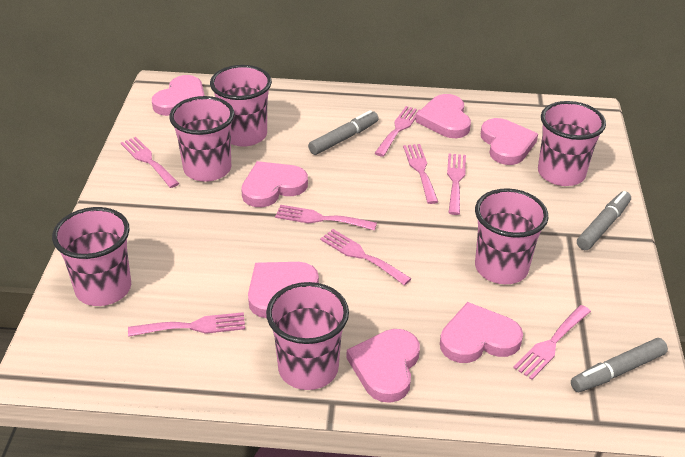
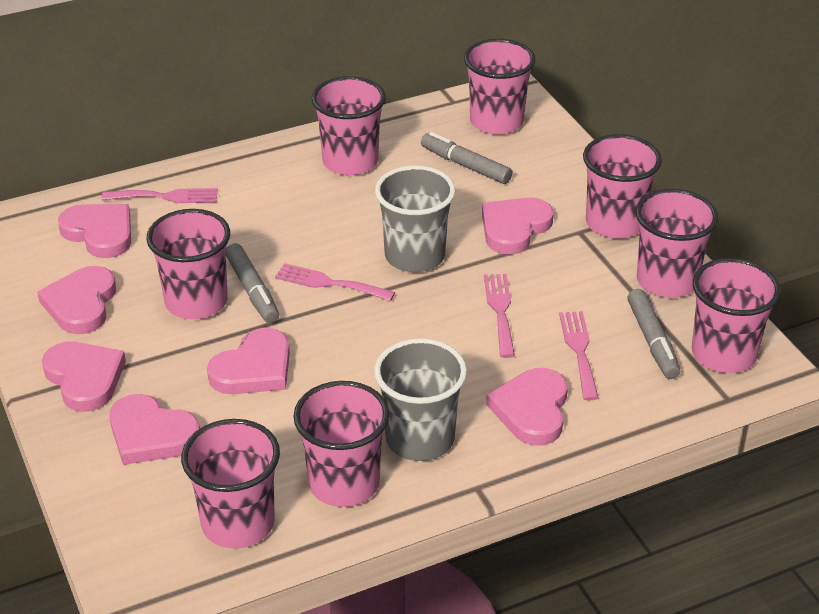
grey cup: 0 -> 2
pink cup: 6 -> 8
pink fork: 8 -> 4

